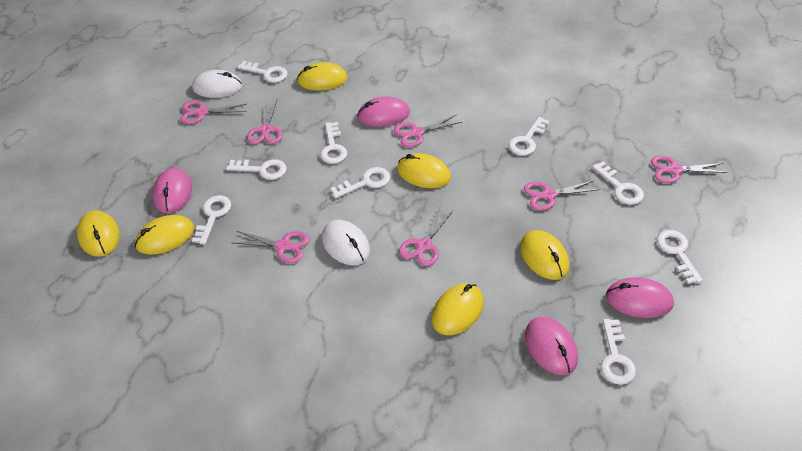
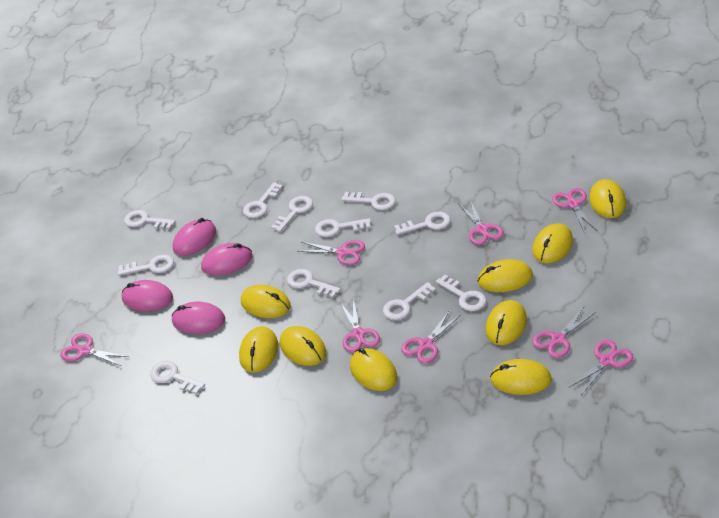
pink scissors: 7 -> 8
white key: 9 -> 11
white mouse: 2 -> 0
yellow mouse: 6 -> 9

